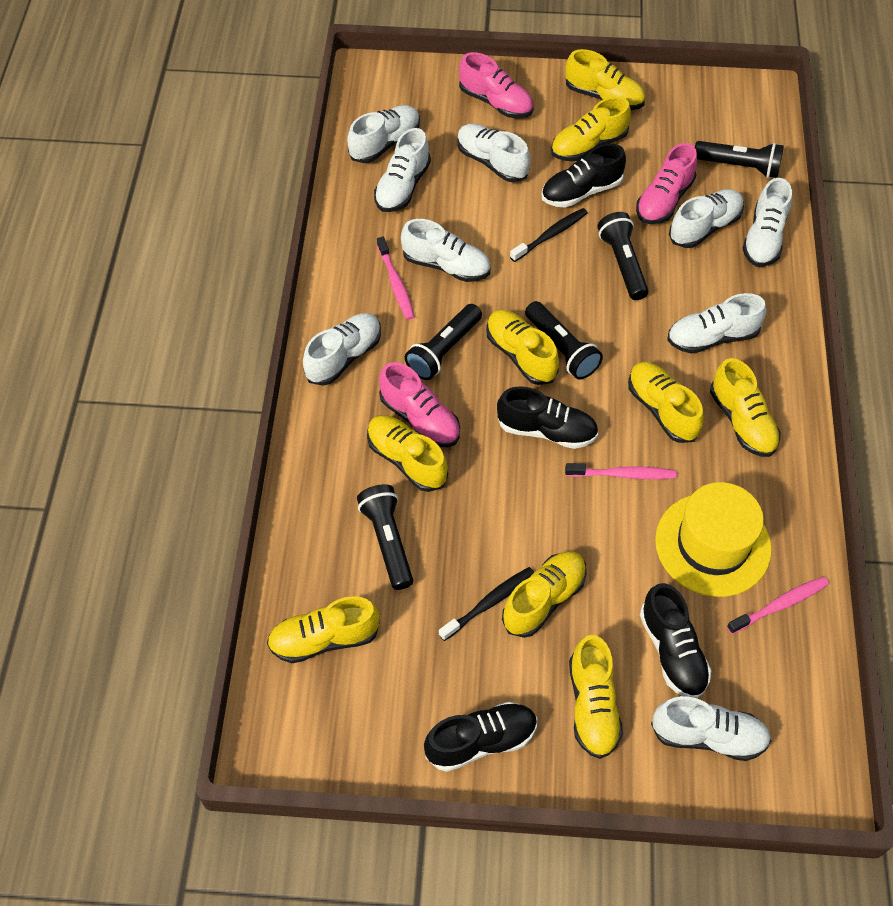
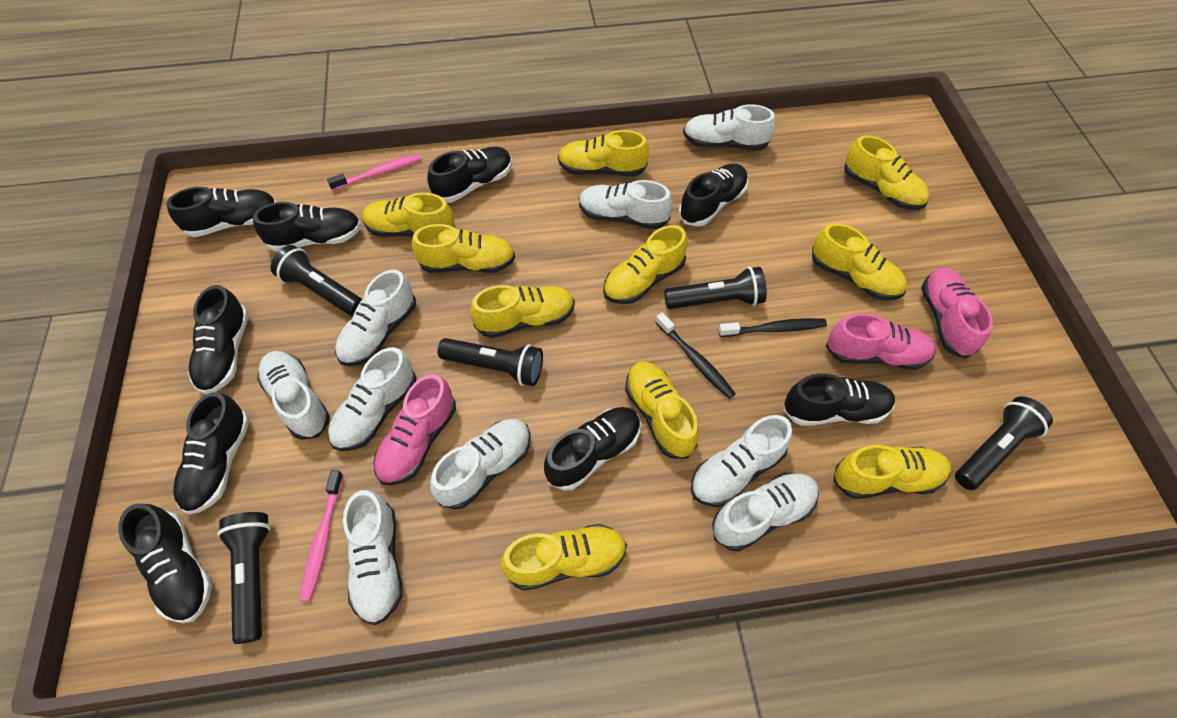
black shoe: 4 -> 9
pink toothbrush: 3 -> 2
yellow hat: 1 -> 0
yellow shoe: 9 -> 10

